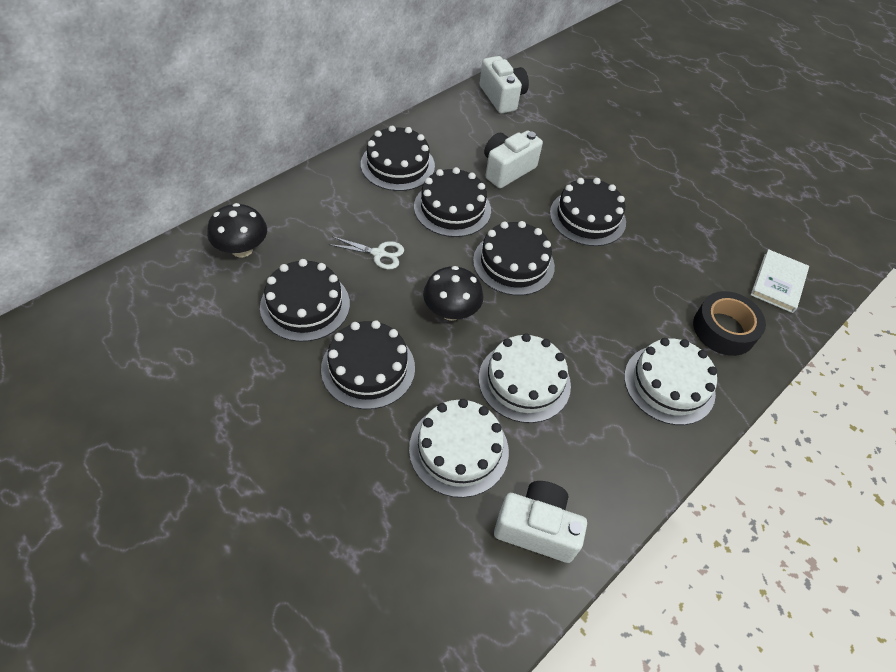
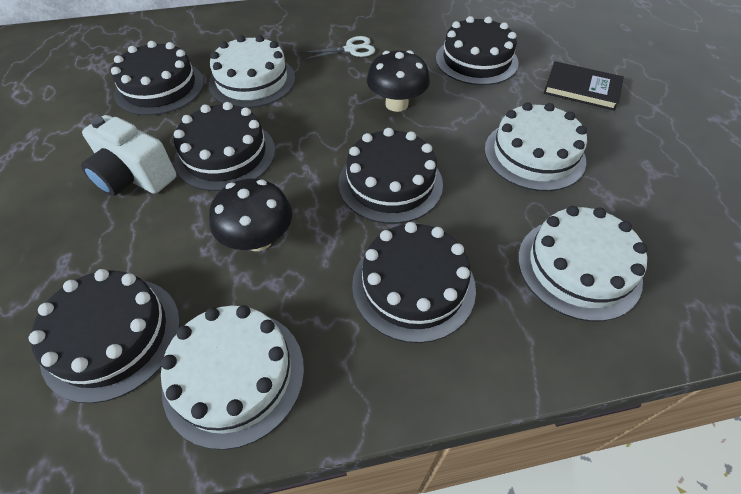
black book: 0 -> 1
black tape: 1 -> 0
white book: 1 -> 0
white cake: 3 -> 4
white camera: 3 -> 1

